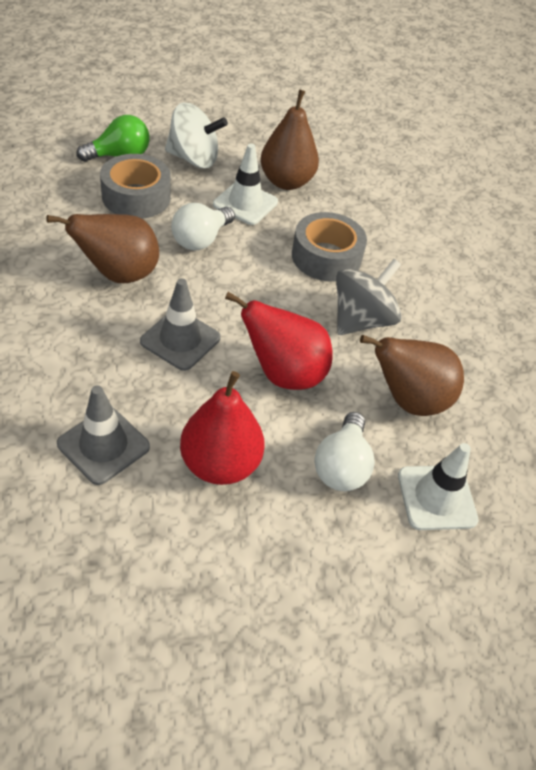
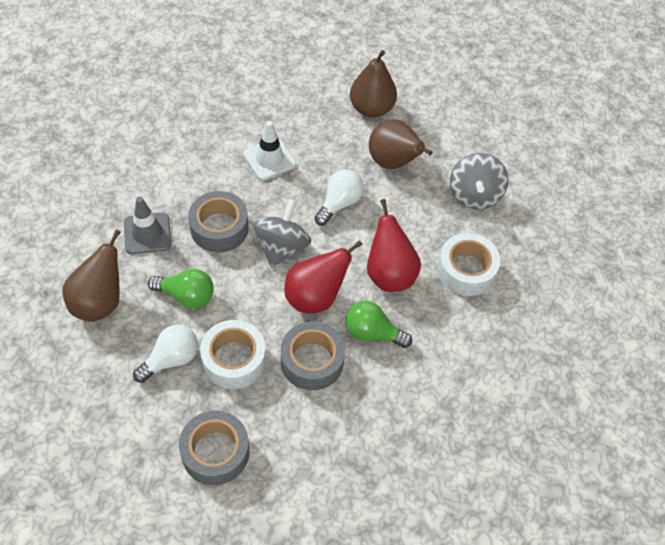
green light bulb: 1 -> 2
grey spinning top: 1 -> 2
grey tape: 2 -> 3
grey traffic cone: 2 -> 1
white spinning top: 1 -> 0
white tape: 0 -> 2
white traffic cone: 2 -> 1

